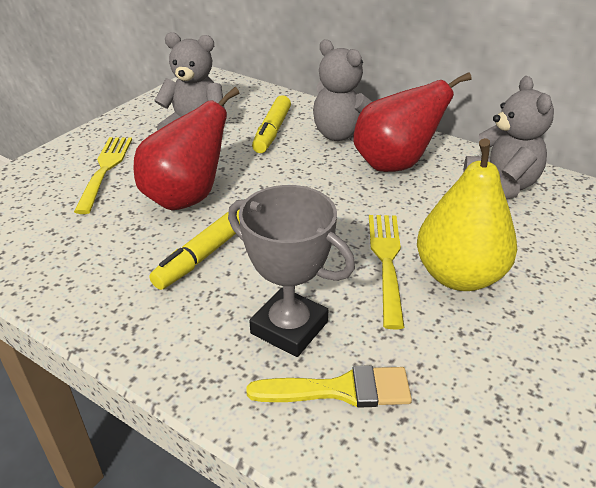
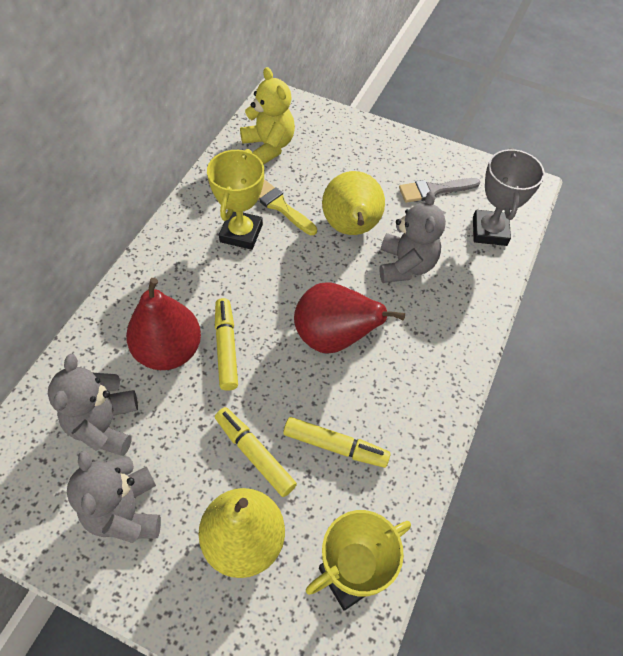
grey brush: 0 -> 1
yellow fork: 2 -> 0
yellow marker: 2 -> 3
yellow pear: 1 -> 2
yellow teddy bear: 0 -> 1
yellow trophy: 0 -> 2

